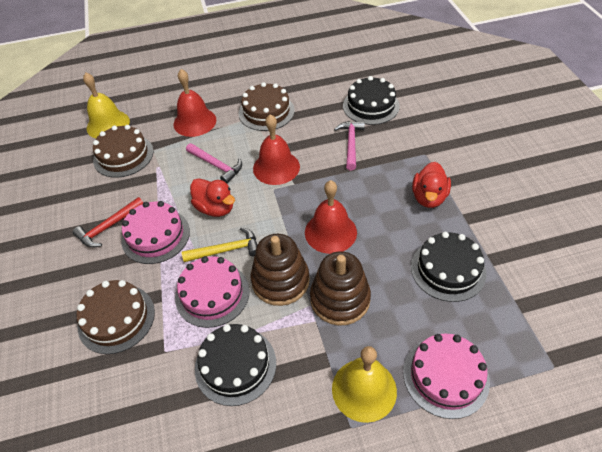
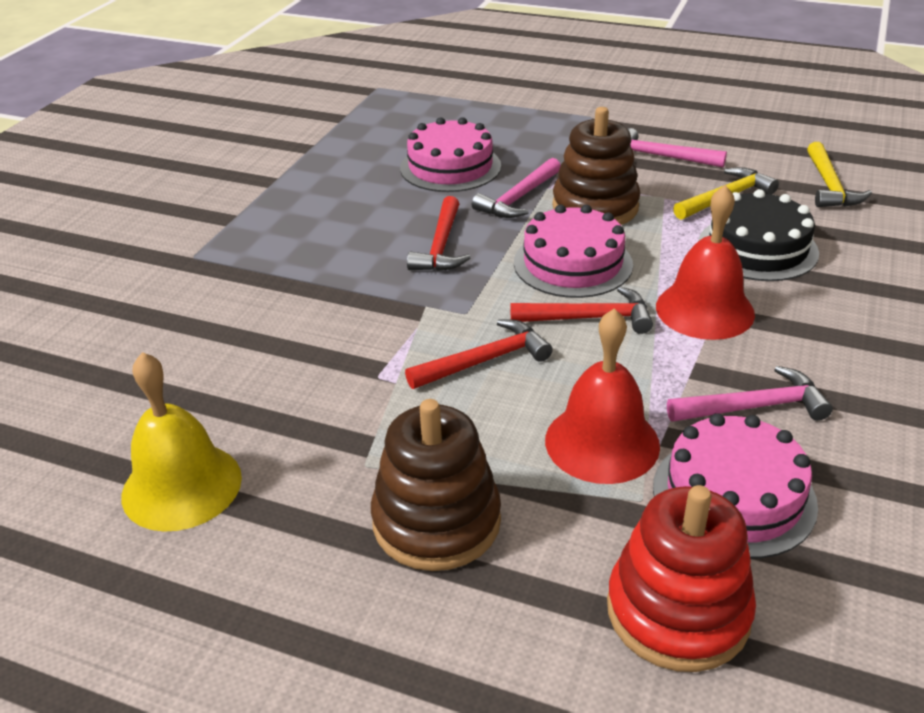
black cake: 3 -> 1
brown cake: 3 -> 0
pink hammer: 2 -> 3
red bell: 3 -> 2
red duck: 2 -> 0
red hammer: 1 -> 3
red stacking toy: 0 -> 1
yellow bell: 2 -> 1
yellow hammer: 1 -> 2

